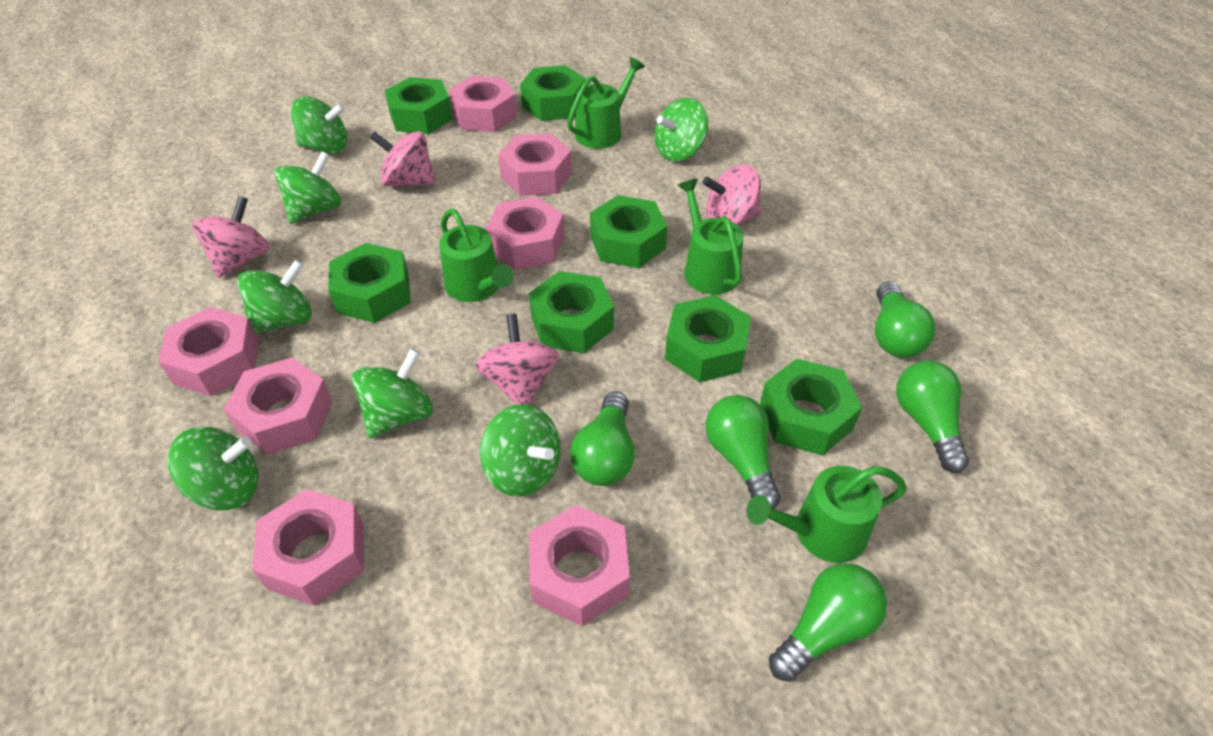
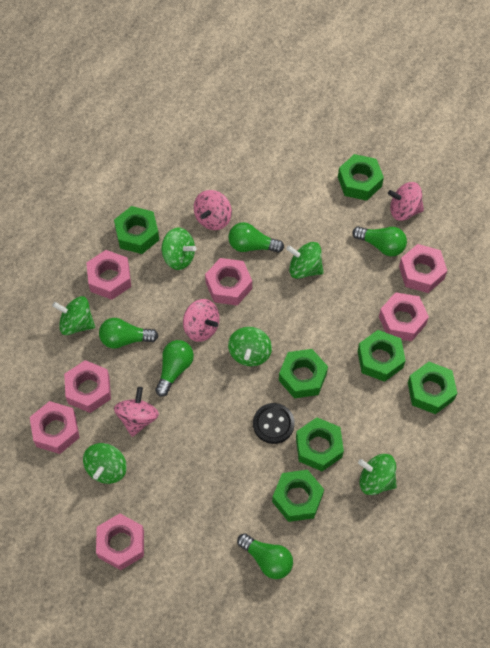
black button: 0 -> 1
green spinning top: 7 -> 6
green watering can: 4 -> 0

